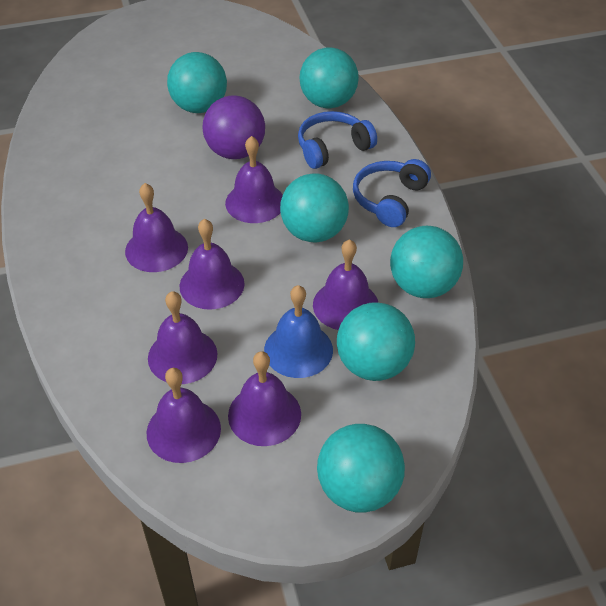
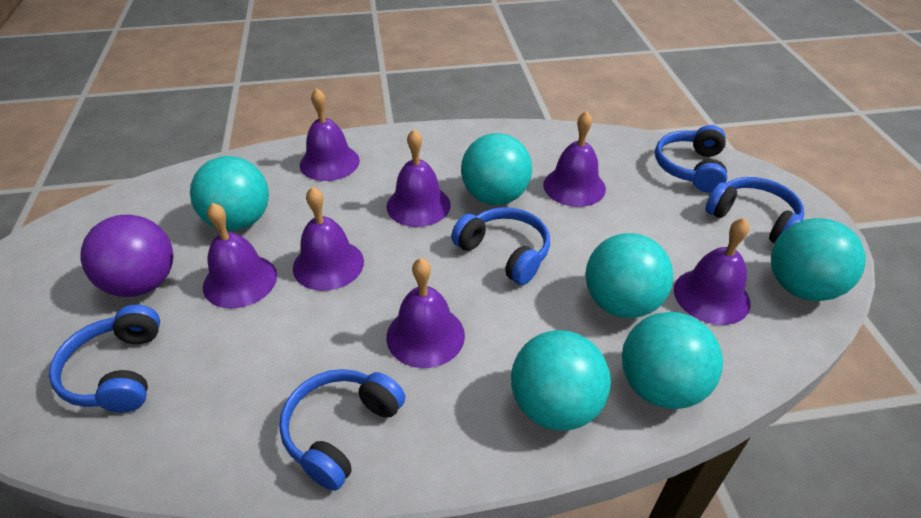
blue bell: 1 -> 0
blue headphones: 2 -> 5

